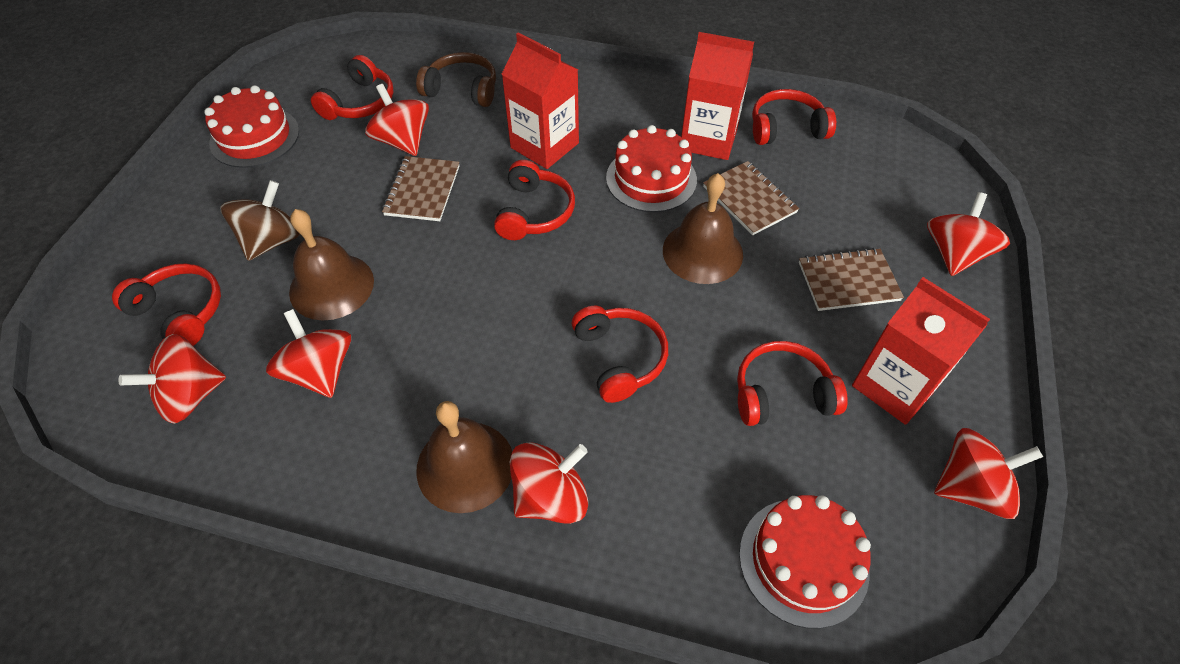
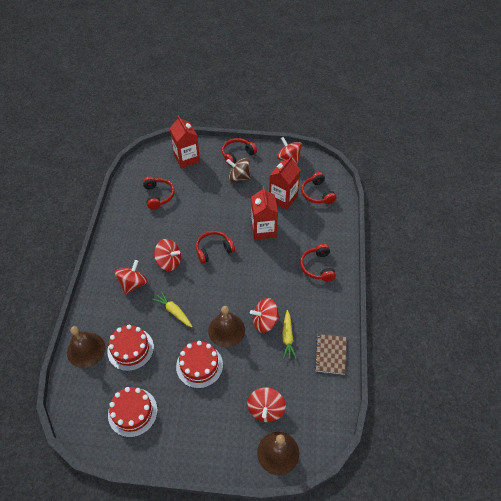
brown headphones: 1 -> 0
brown notebook: 3 -> 1
red headphones: 6 -> 5
red spinning top: 6 -> 5
yellow carrot: 0 -> 2

